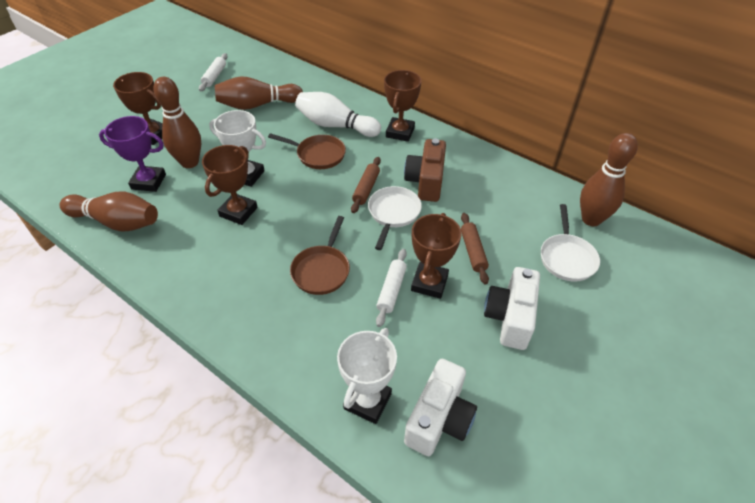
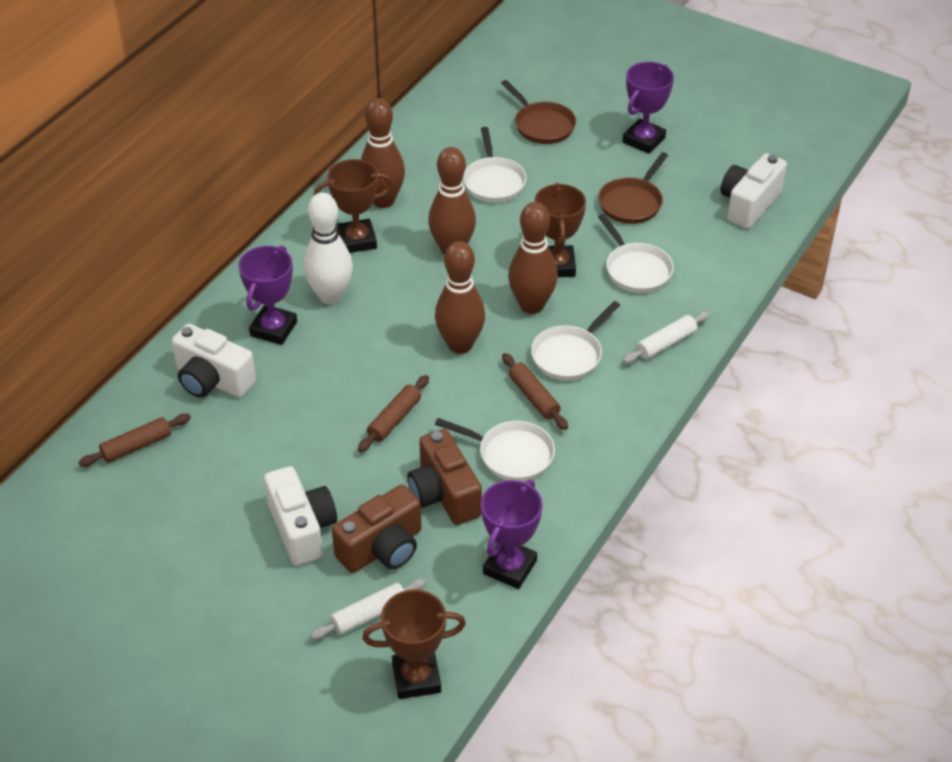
brown camera: 1 -> 2
brown rolling pin: 2 -> 3
brown trophy: 4 -> 3
purple trophy: 1 -> 3
white camera: 2 -> 3
white pan: 2 -> 4
white trophy: 2 -> 0

